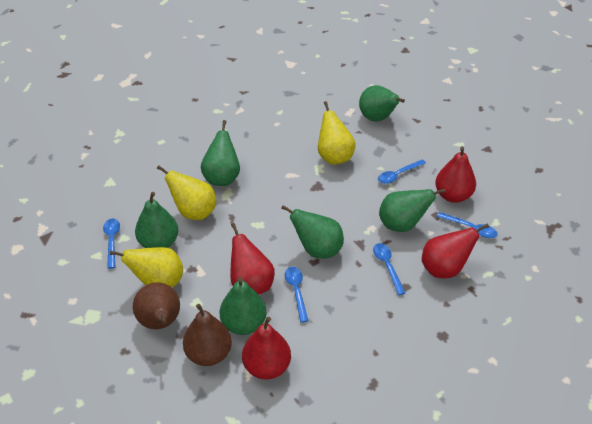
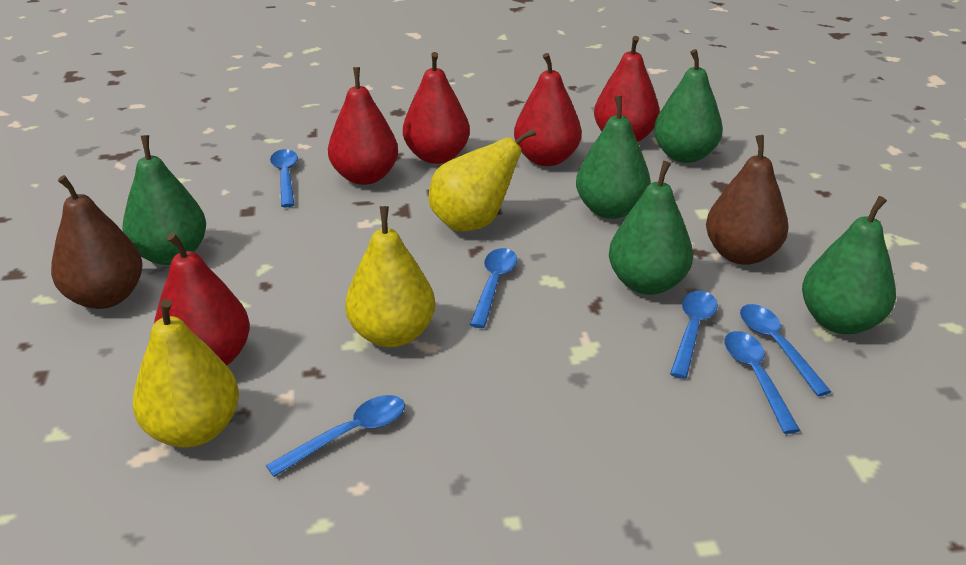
blue spoon: 5 -> 6
green pear: 6 -> 5
red pear: 4 -> 5

